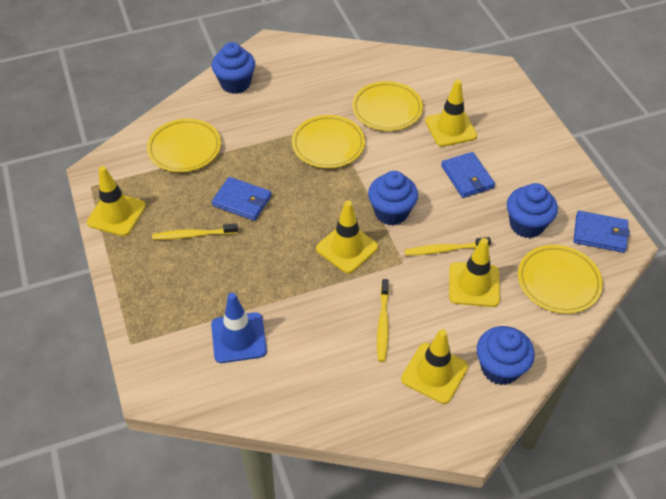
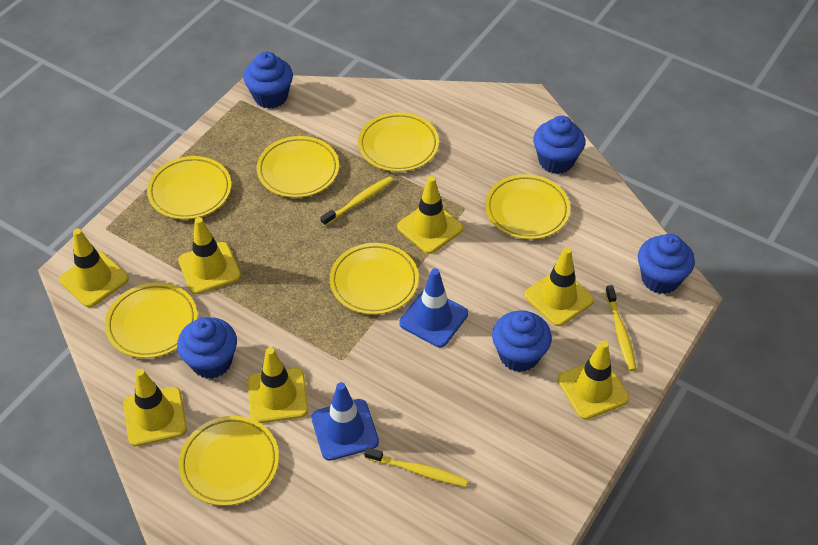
blue cupcake: 4 -> 5
blue traffic cone: 1 -> 2
blue wallet: 3 -> 0
yellow plate: 4 -> 7
yellow traffic cone: 5 -> 7

